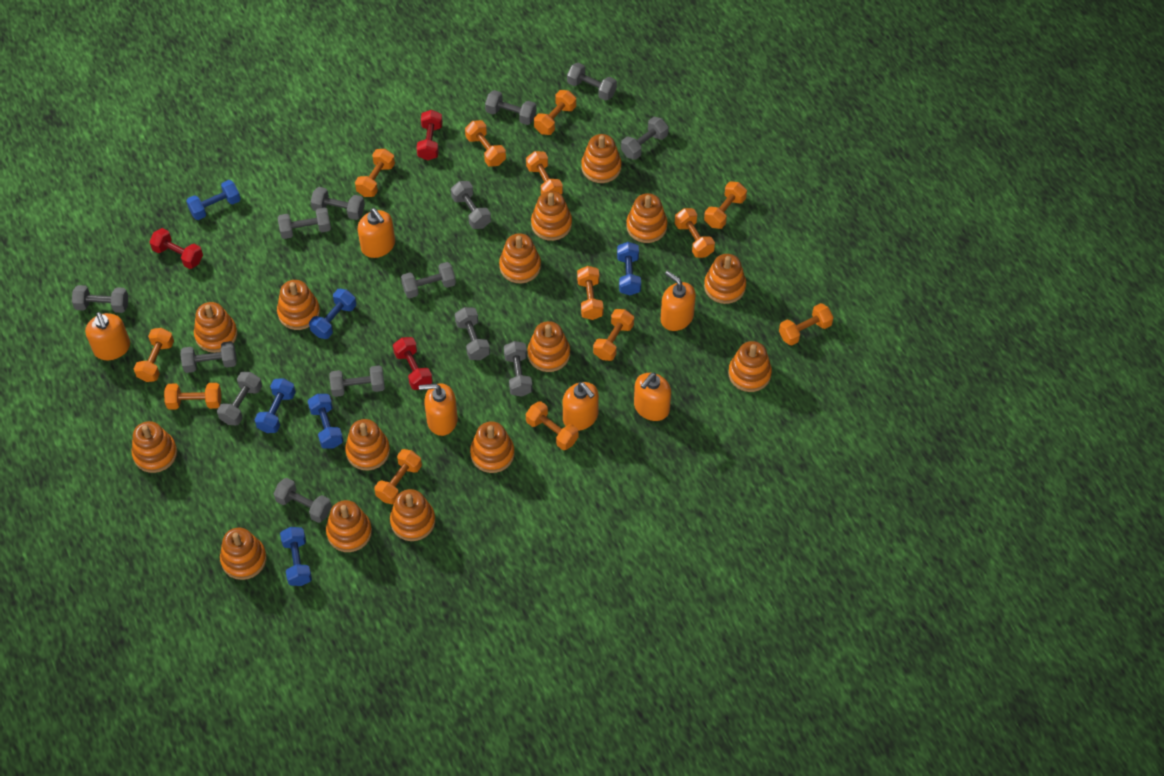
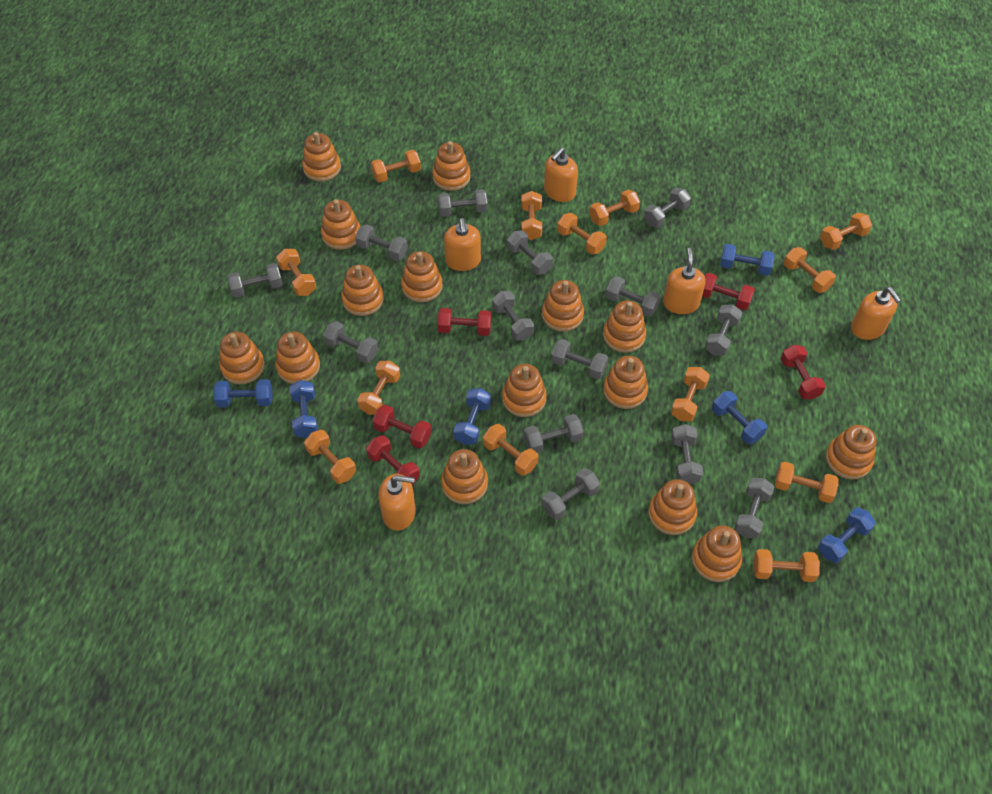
orange soap dispenser: 6 -> 5
red dumbbell: 3 -> 5

